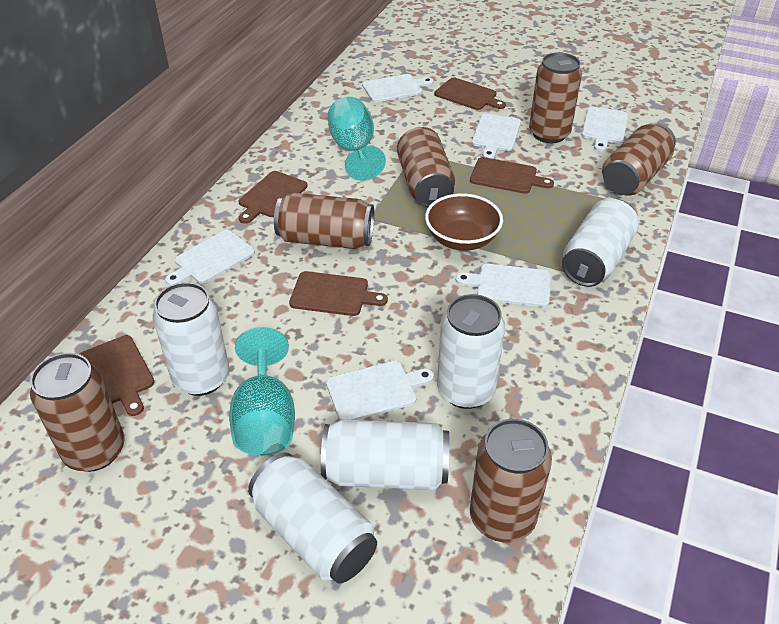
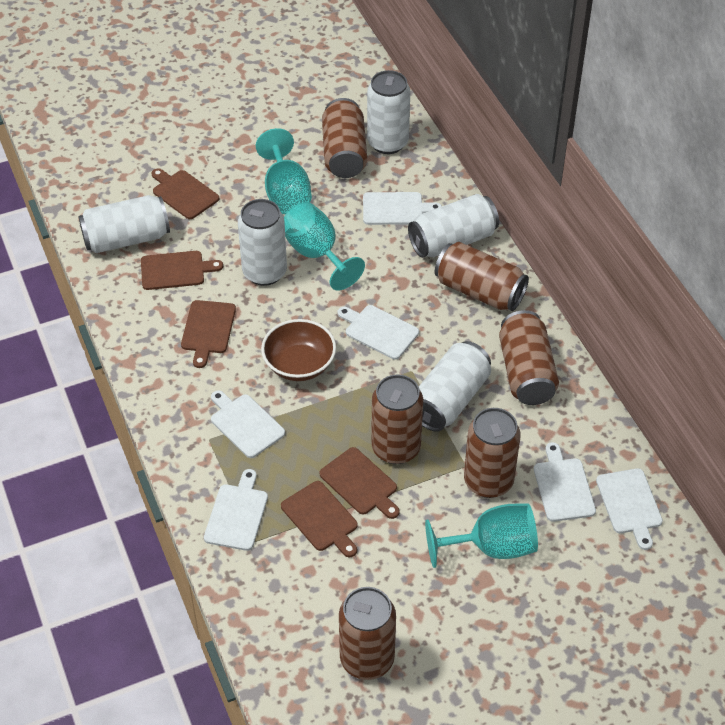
turquoise goblet: 2 -> 3

